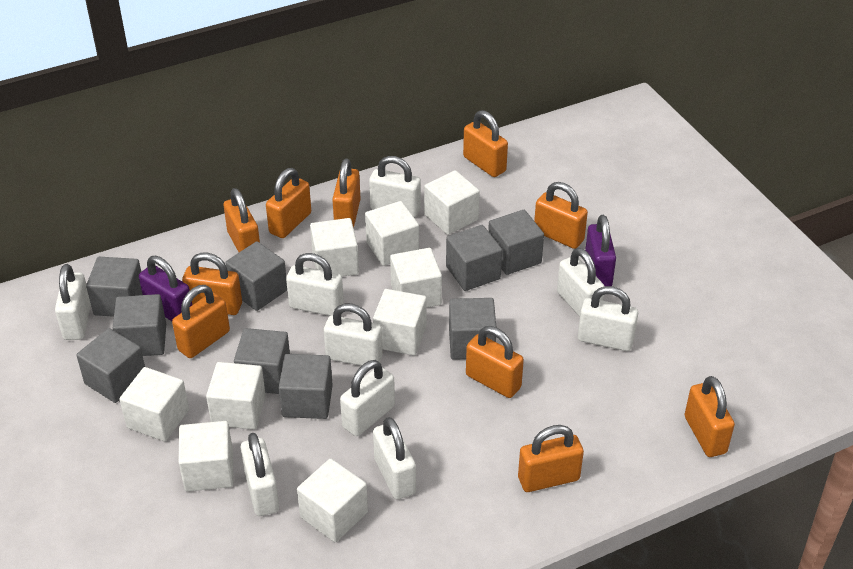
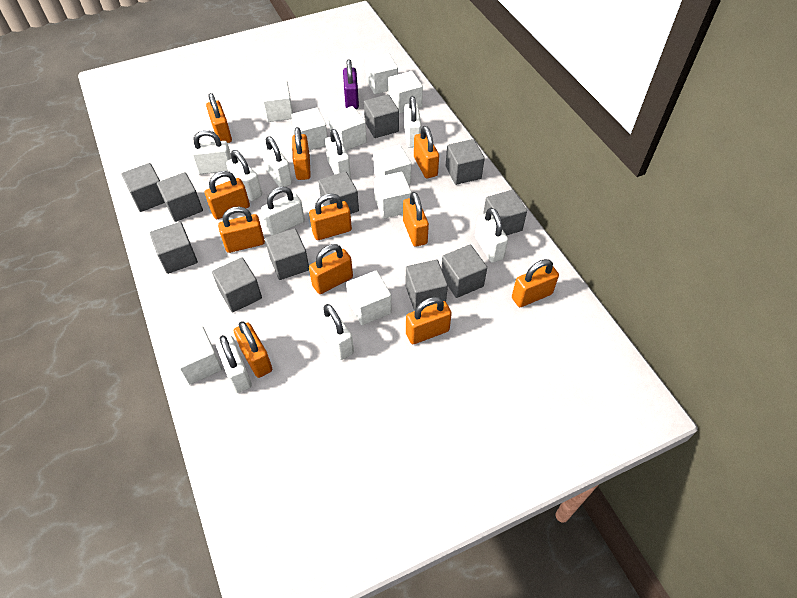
grey cube: 9 -> 11
orange padlock: 10 -> 11
purple padlock: 2 -> 1

